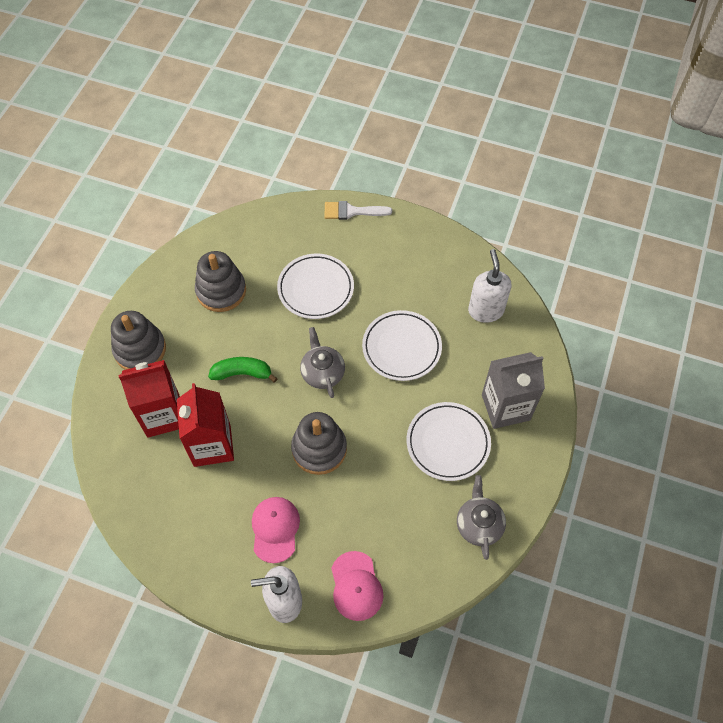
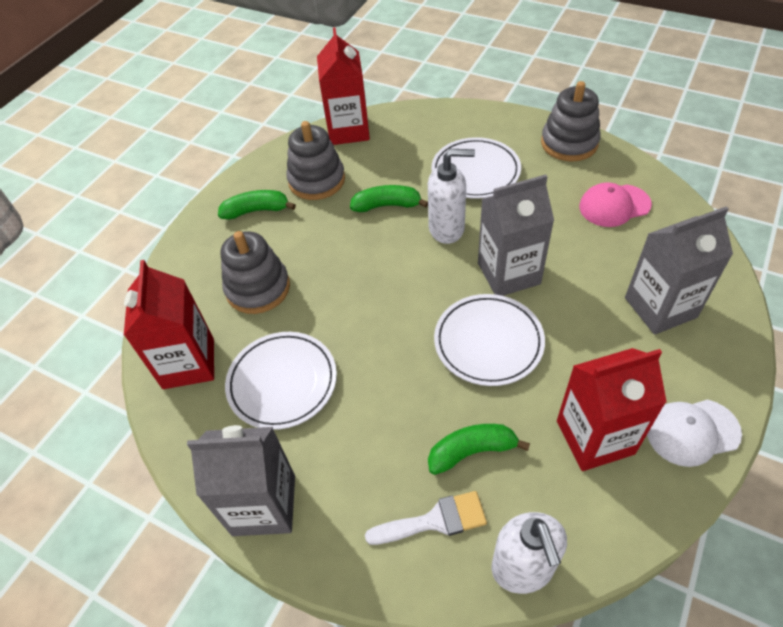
green banana: 1 -> 3
grey carton: 1 -> 3
grey teapot: 2 -> 0
pink cap: 2 -> 1
red carton: 2 -> 3
white cap: 0 -> 1

